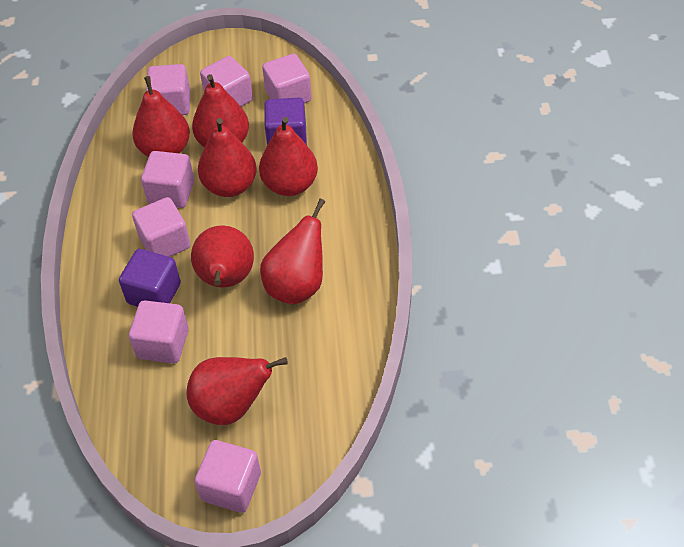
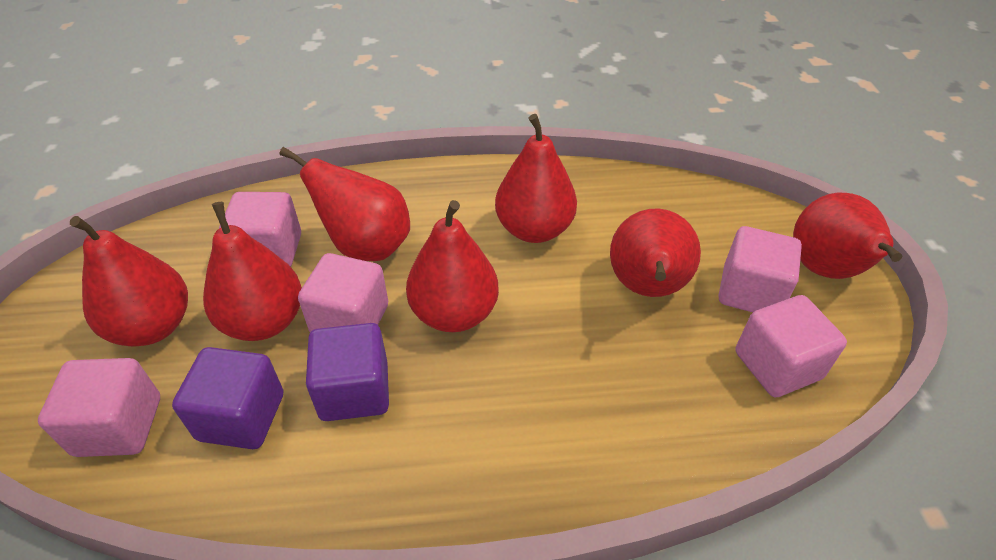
pink cube: 7 -> 5

